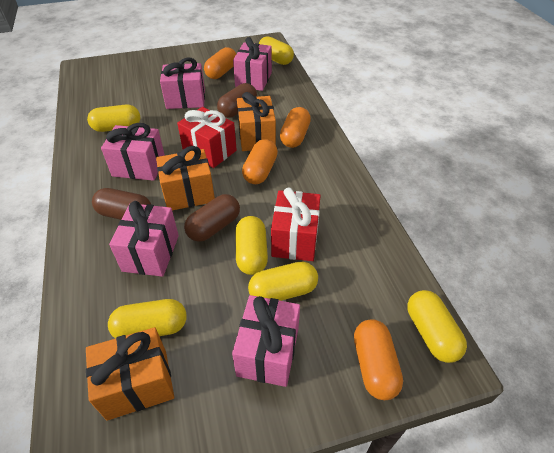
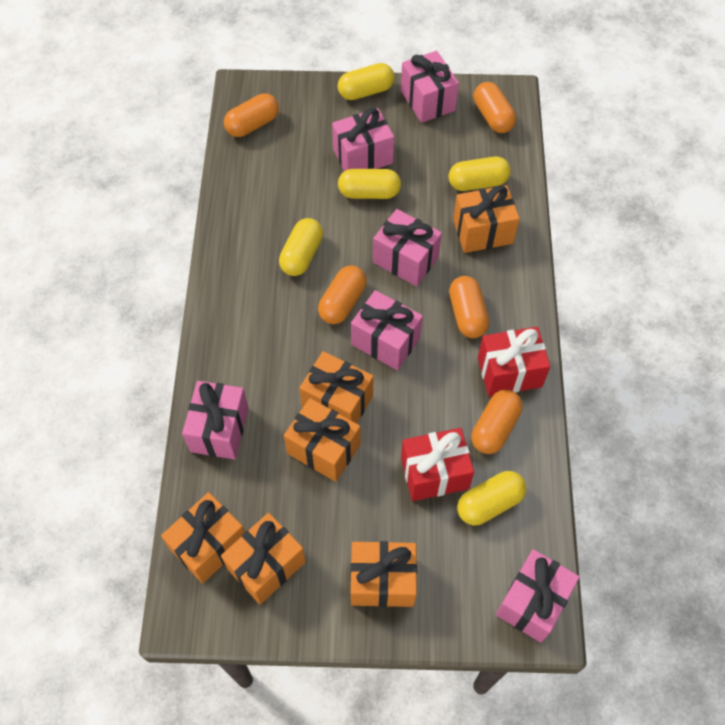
brown capsule: 3 -> 0
orange capsule: 4 -> 5
orange gift: 3 -> 6
pink gift: 5 -> 6
yellow capsule: 6 -> 5

